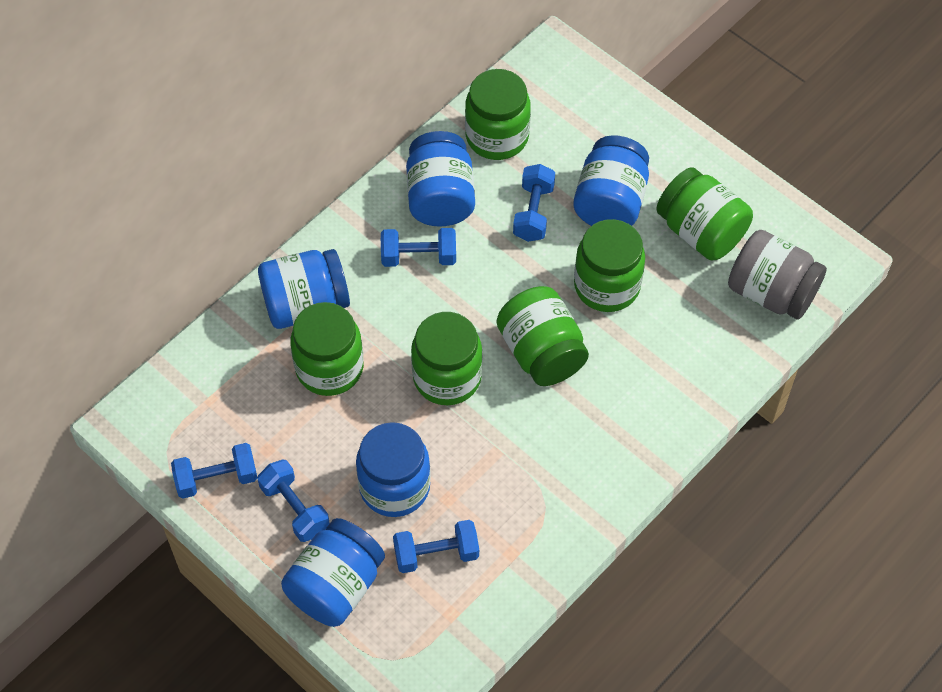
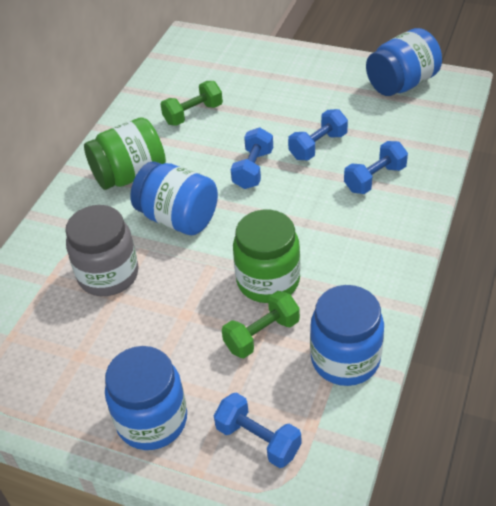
blue dumbbell: 5 -> 4
blue jar: 5 -> 4
green dumbbell: 0 -> 2
green jar: 6 -> 2

